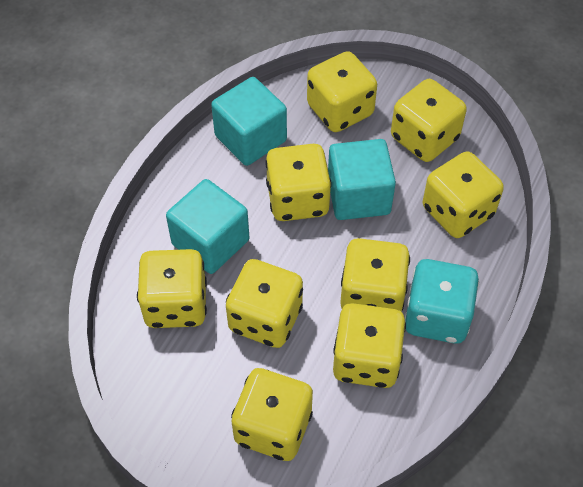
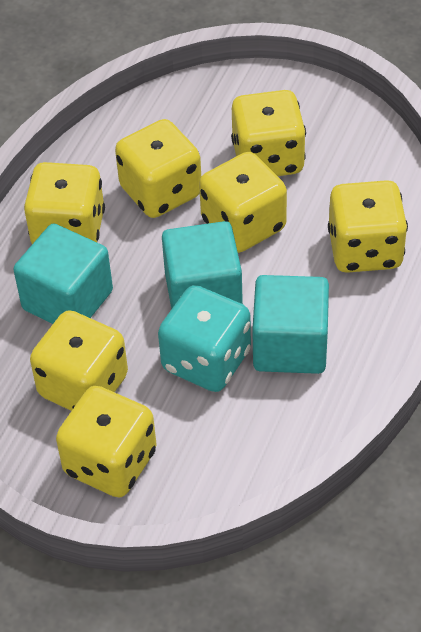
yellow dice: 9 -> 7

